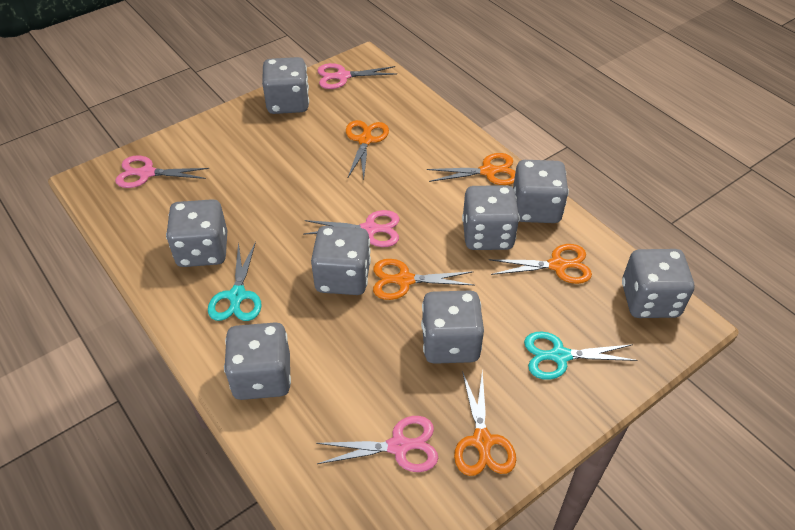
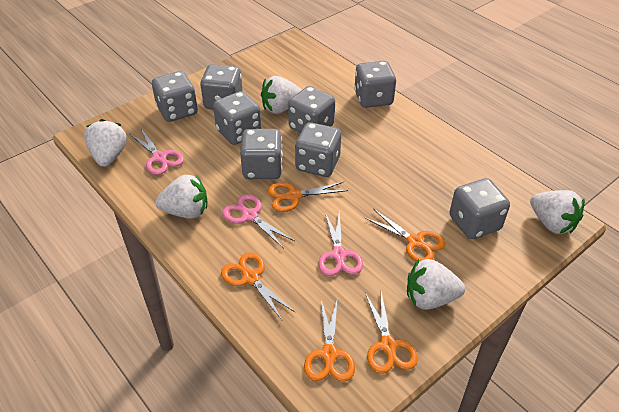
pink scissors: 4 -> 3
turquoise scissors: 2 -> 0
white strawberry: 0 -> 5

